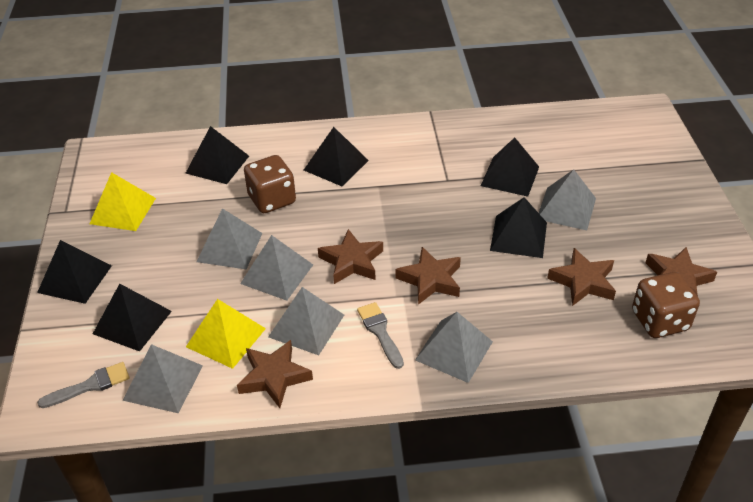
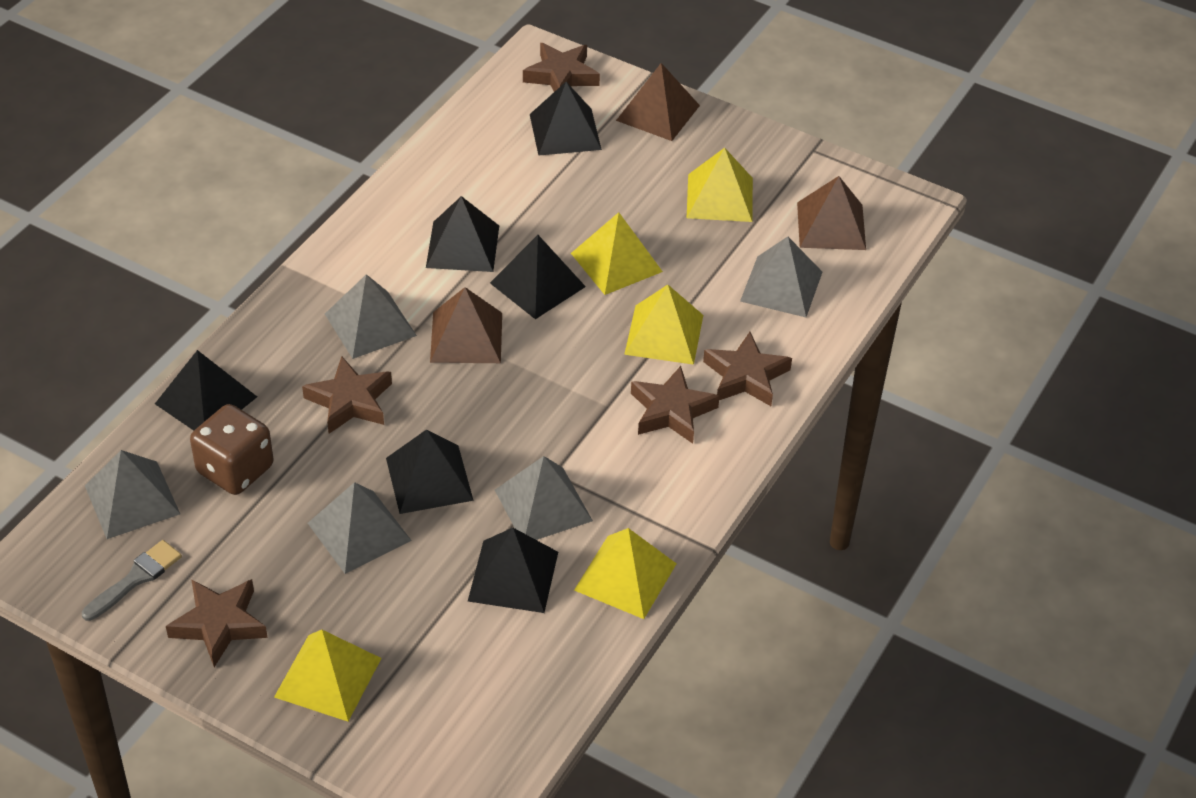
brown dice: 2 -> 1
brown pyramid: 0 -> 3
grey brush: 2 -> 1
grey pyramid: 6 -> 5
yellow pyramid: 2 -> 5

